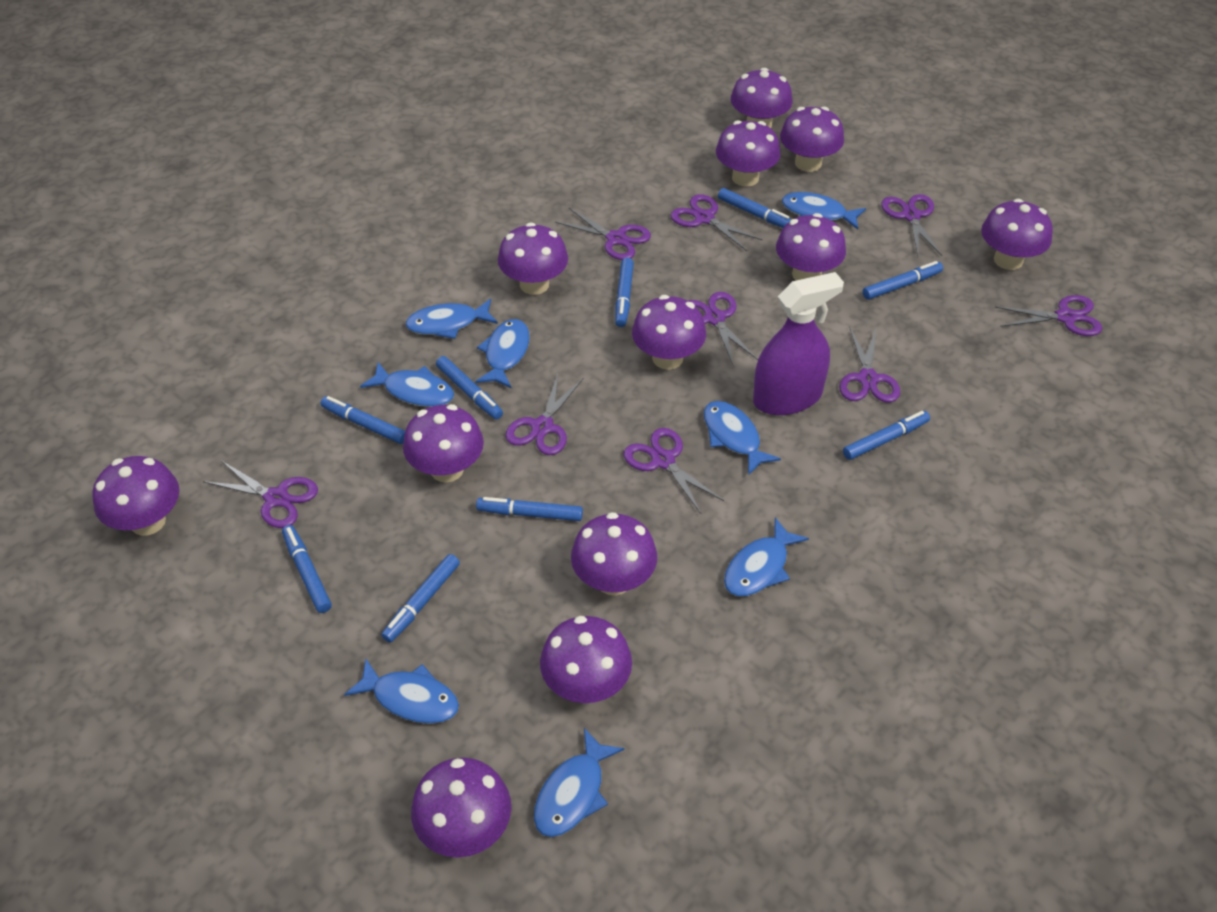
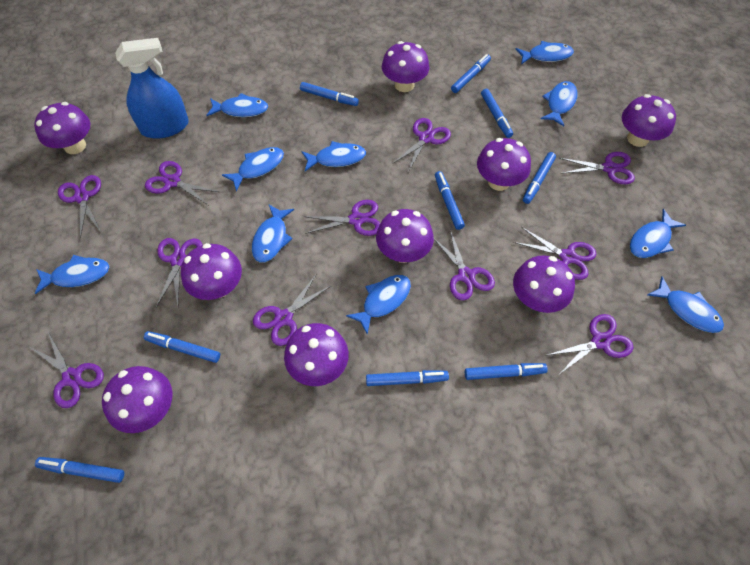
blue fish: 8 -> 10
blue spray bottle: 0 -> 1
purple mushroom: 12 -> 9
purple scissors: 9 -> 11
purple spray bottle: 1 -> 0

